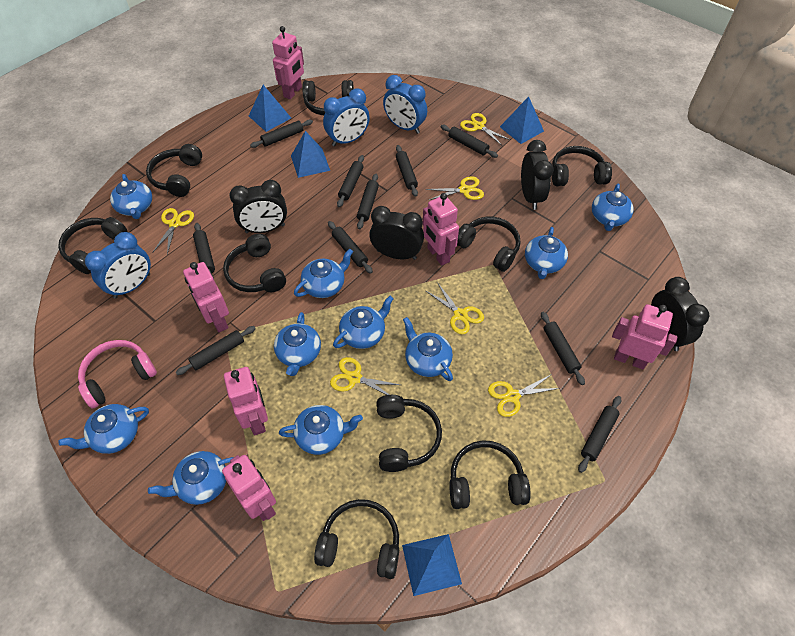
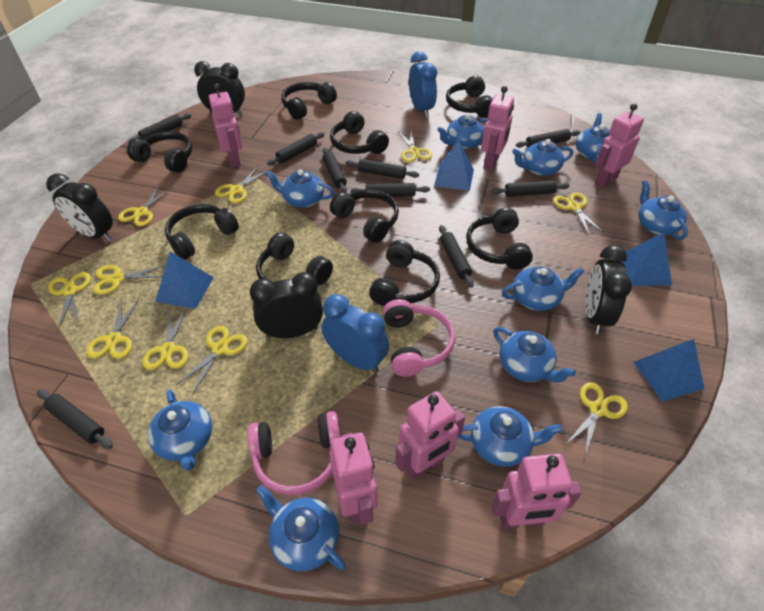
black rolling pin: 10 -> 9
blue clock: 3 -> 2
pink headphones: 1 -> 2
yellow scissors: 6 -> 10

